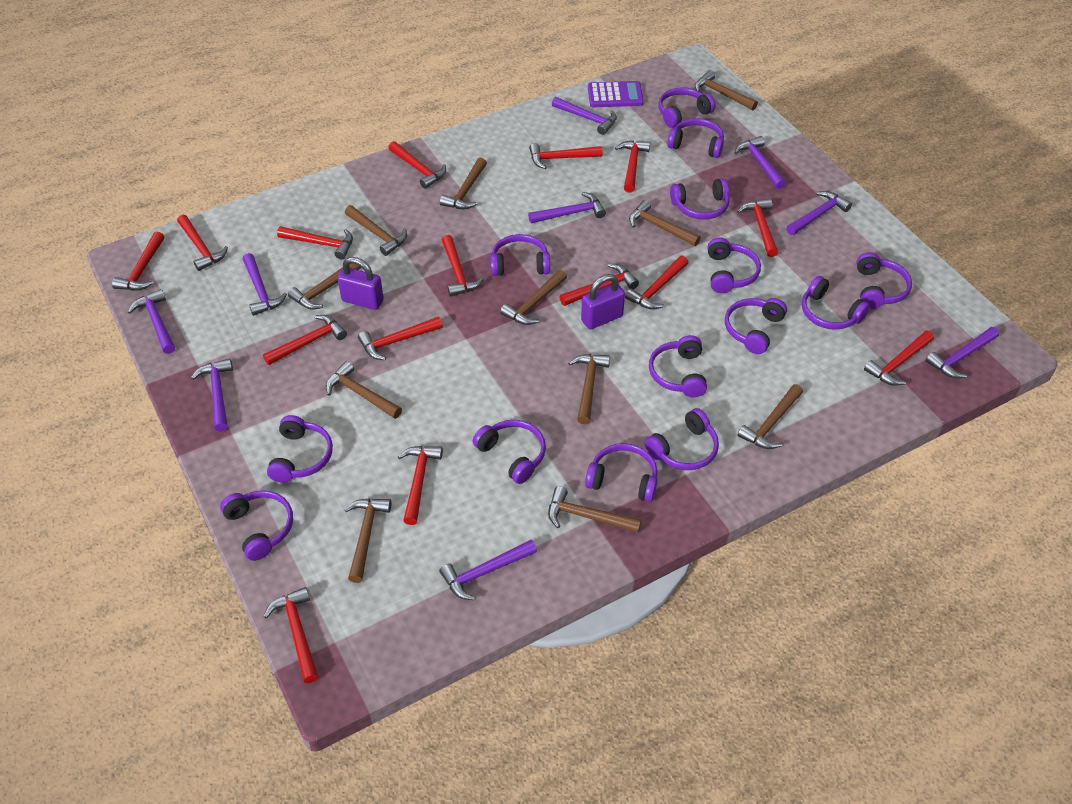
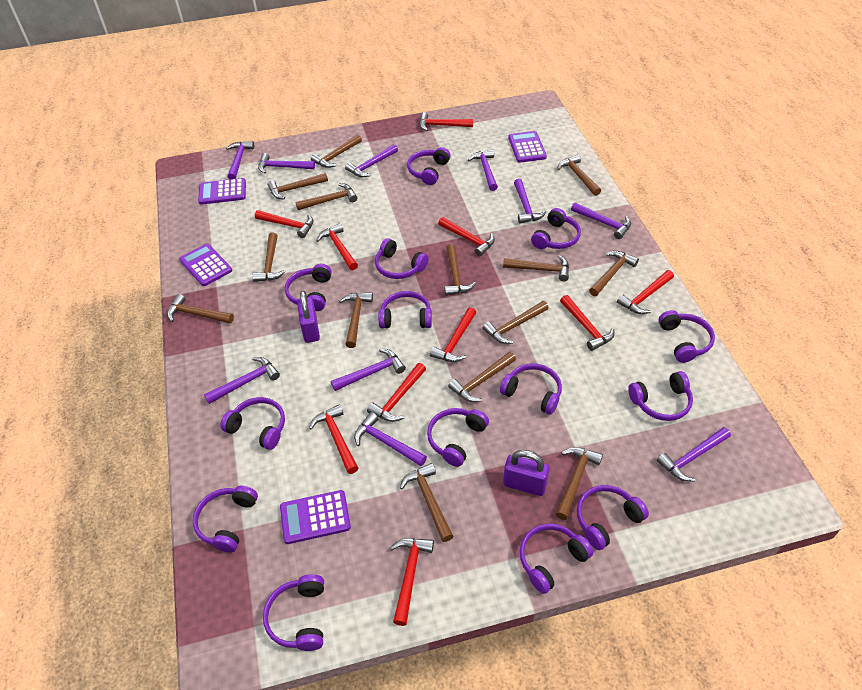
brown hammer: 11 -> 14
purple calculator: 1 -> 4
purple hammer: 9 -> 10
red hammer: 15 -> 10

